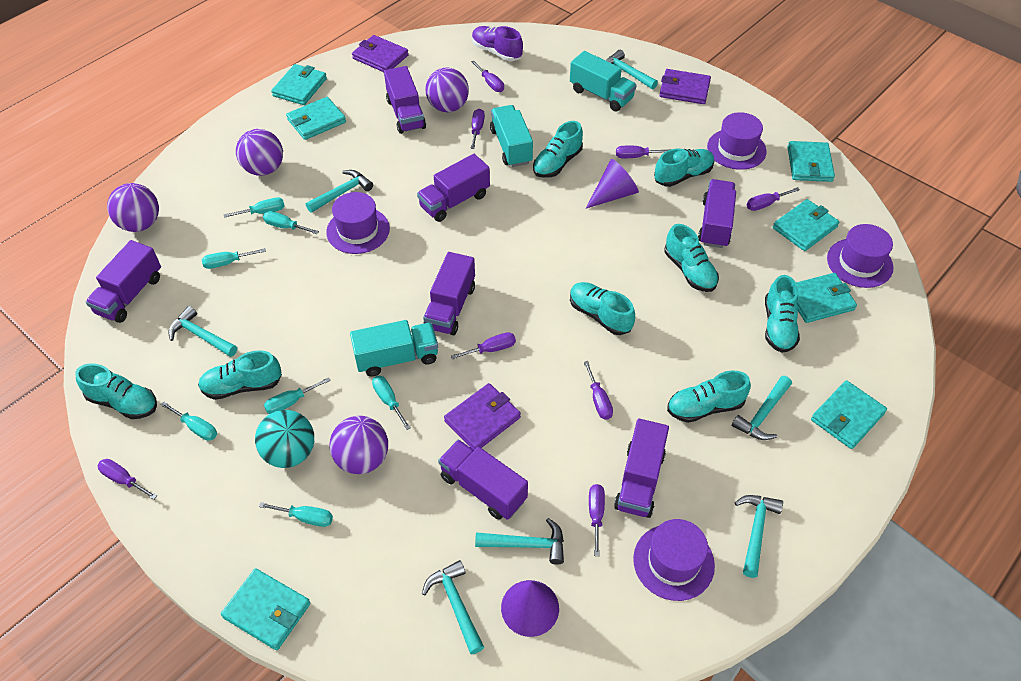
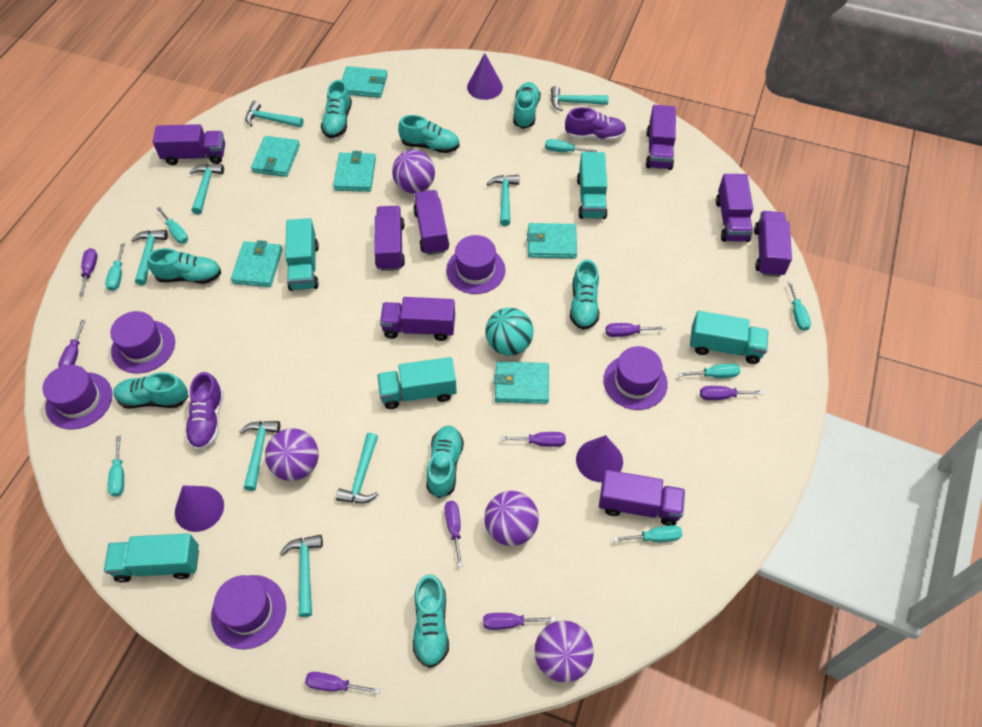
purple cone: 2 -> 3
purple hat: 4 -> 5
purple shoe: 1 -> 2
purple truck: 7 -> 8
purple wallet: 3 -> 0
turquoise hammer: 7 -> 8
turquoise truck: 3 -> 5
turquoise wallet: 7 -> 6

